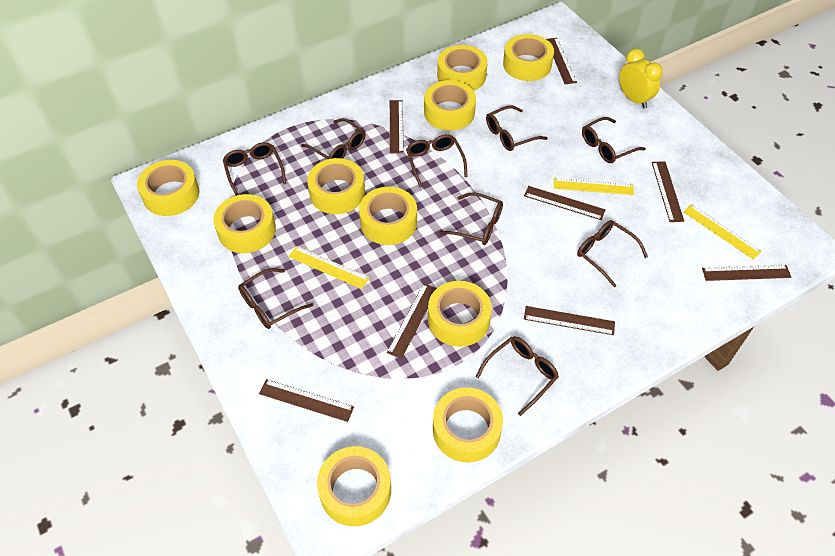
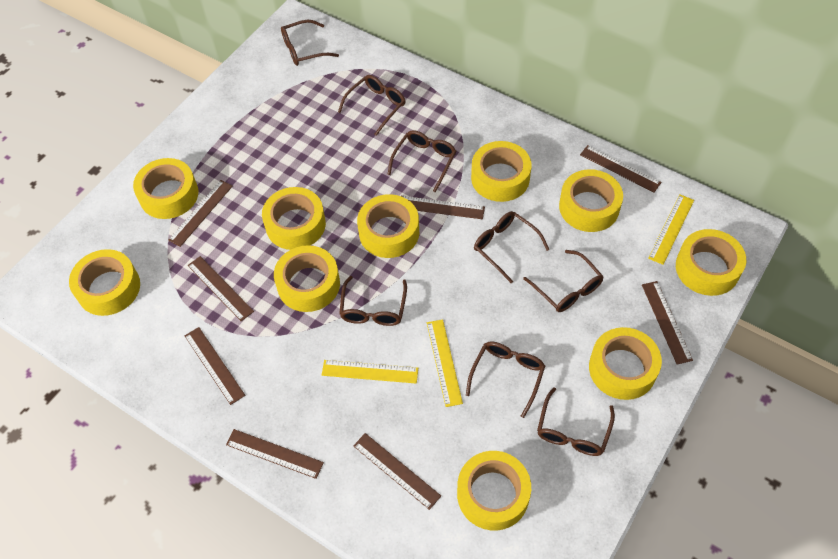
brown glasses: 9 -> 8
yellow clock: 1 -> 0

